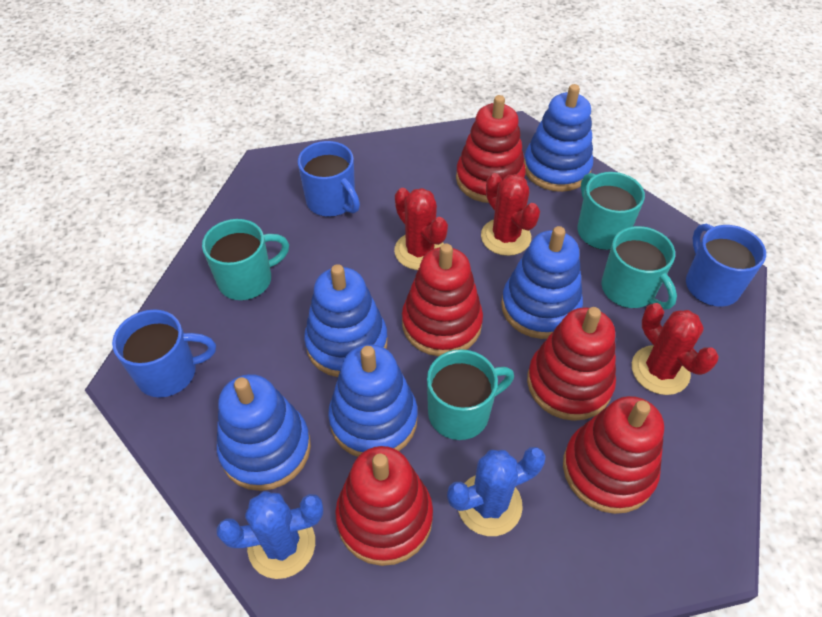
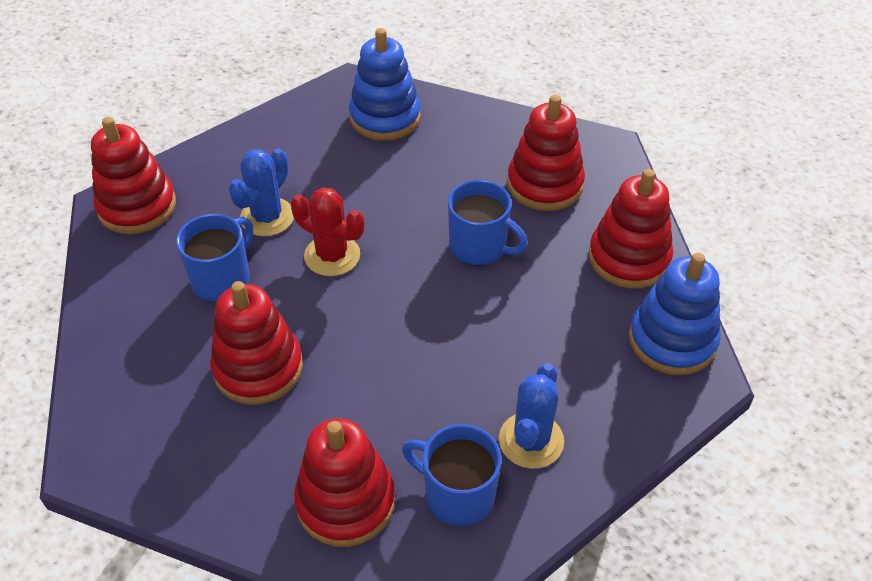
blue stacking toy: 5 -> 2
red cactus: 3 -> 1
turquoise mug: 4 -> 0

